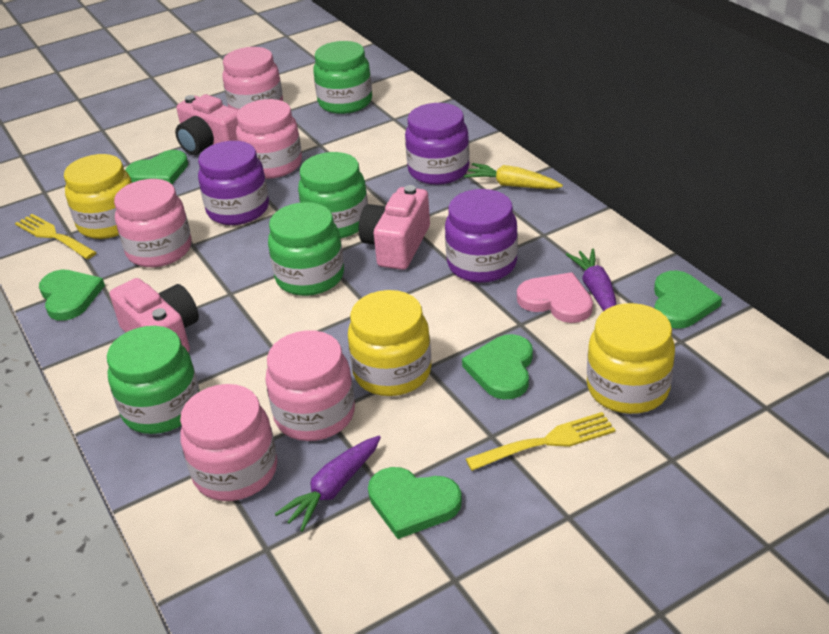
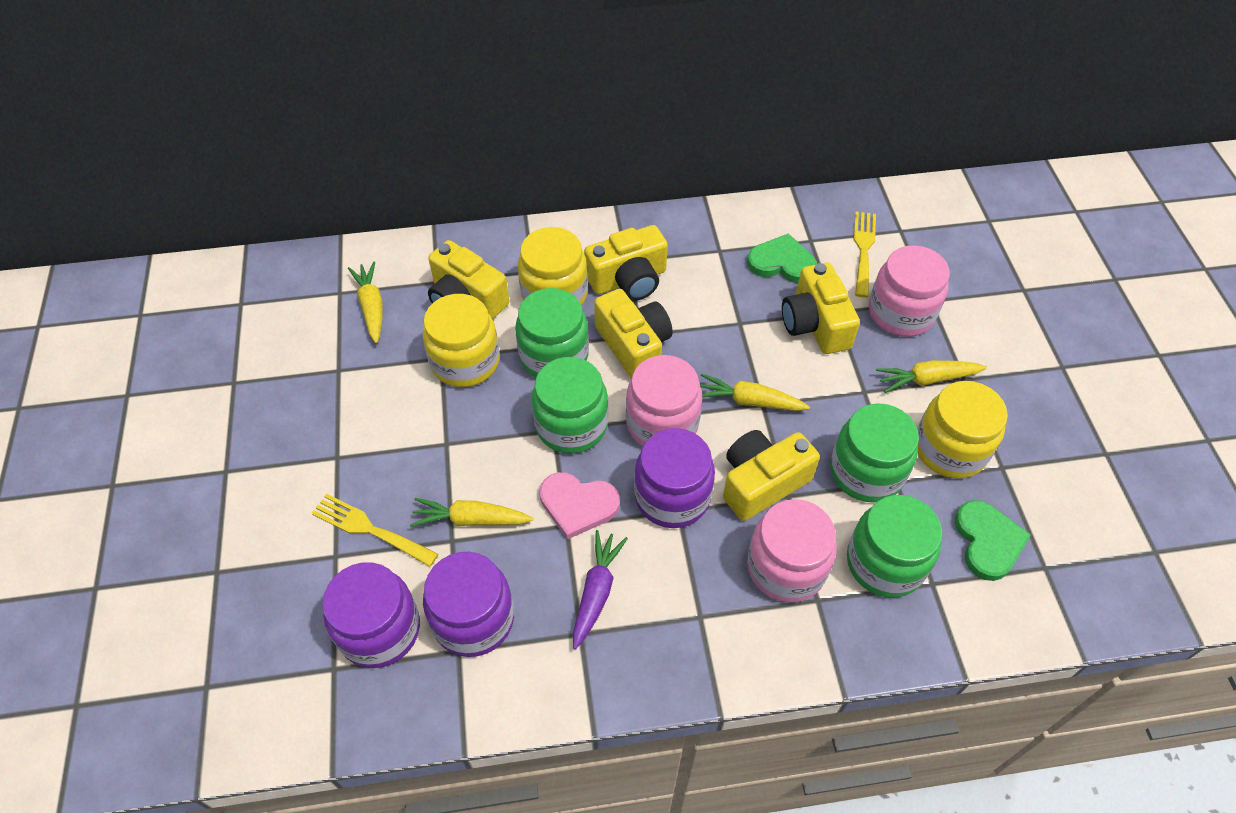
green heart: 5 -> 2
pink camera: 3 -> 0
pink jar: 5 -> 3
purple carrot: 2 -> 1
yellow camera: 0 -> 5
yellow carrot: 1 -> 4

